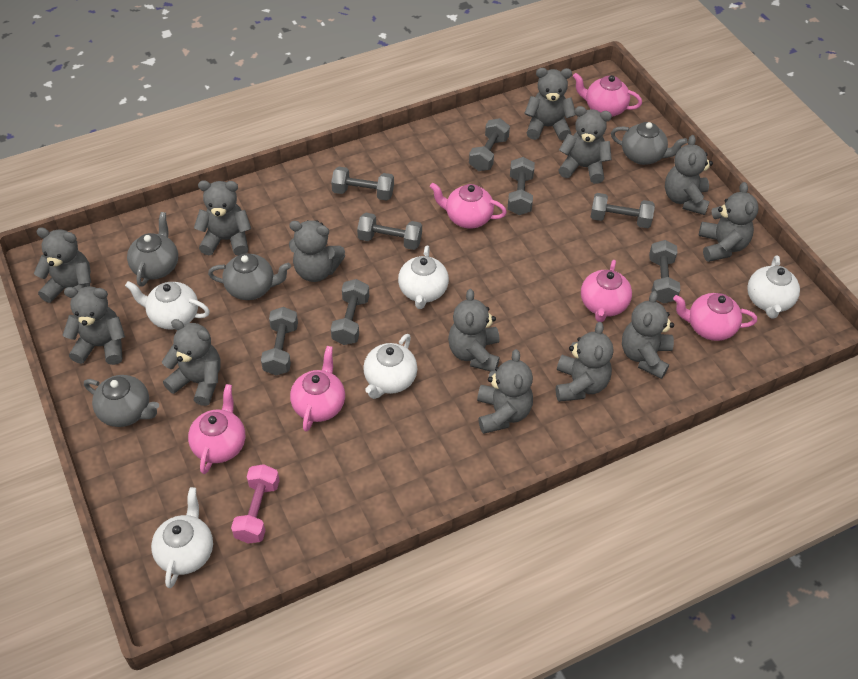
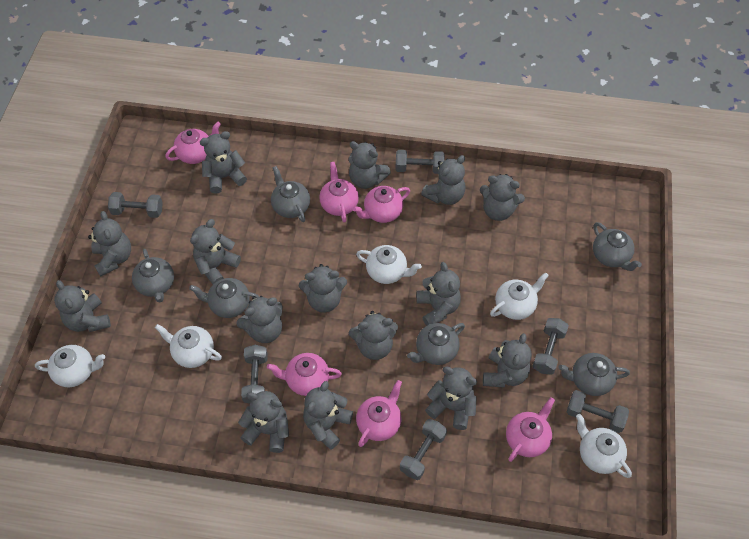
grey dumbbell: 8 -> 6
grey teapot: 4 -> 6
grey teddy bear: 13 -> 15
pink dumbbell: 1 -> 0

